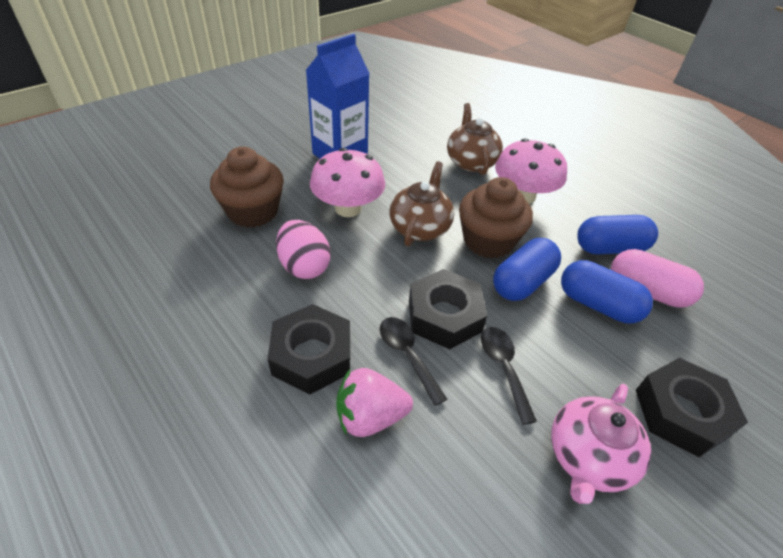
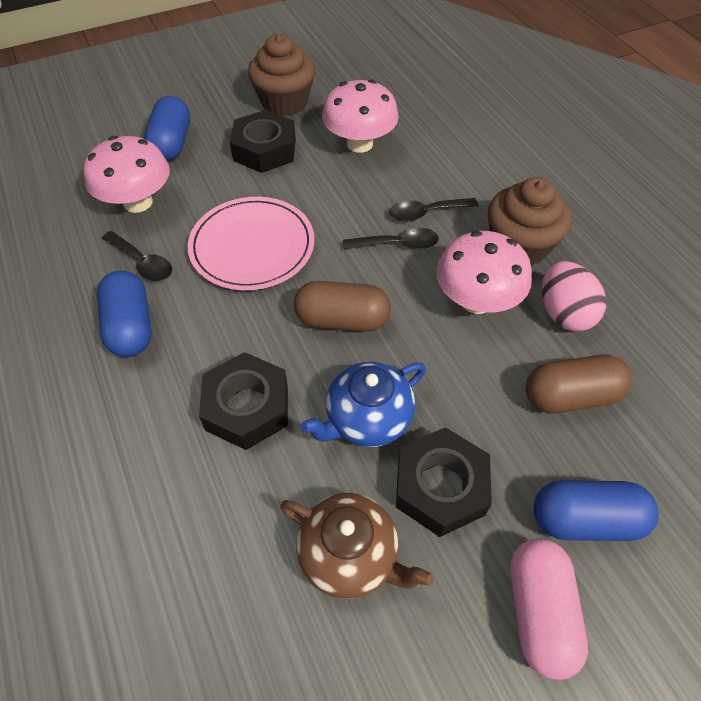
black spoon: 2 -> 3
blue carton: 1 -> 0
blue teapot: 0 -> 1
brown capsule: 0 -> 2
brown teapot: 2 -> 1
pink mushroom: 2 -> 3
pink plate: 0 -> 1
pink strawberry: 1 -> 0
pink teapot: 1 -> 0

